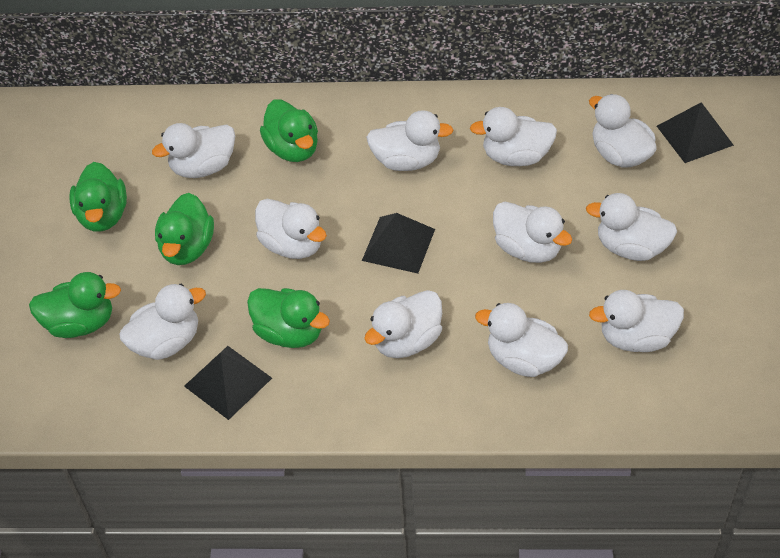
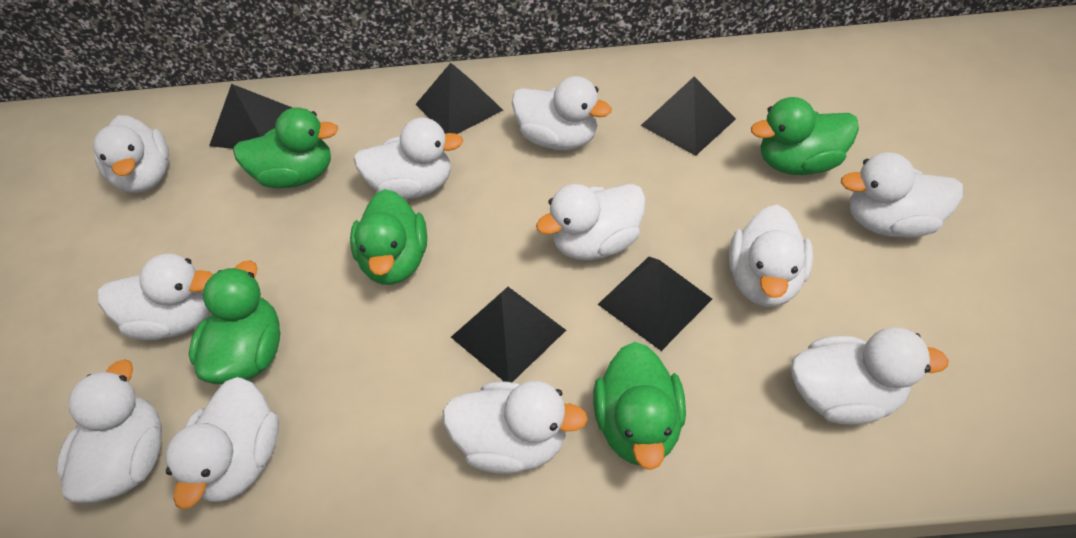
black pyramid: 3 -> 5

